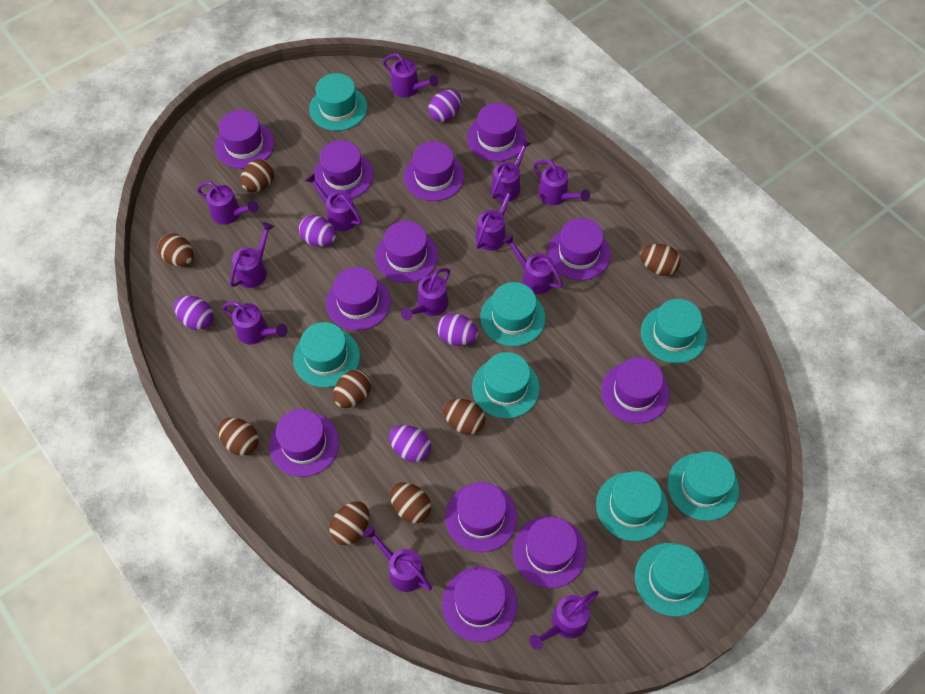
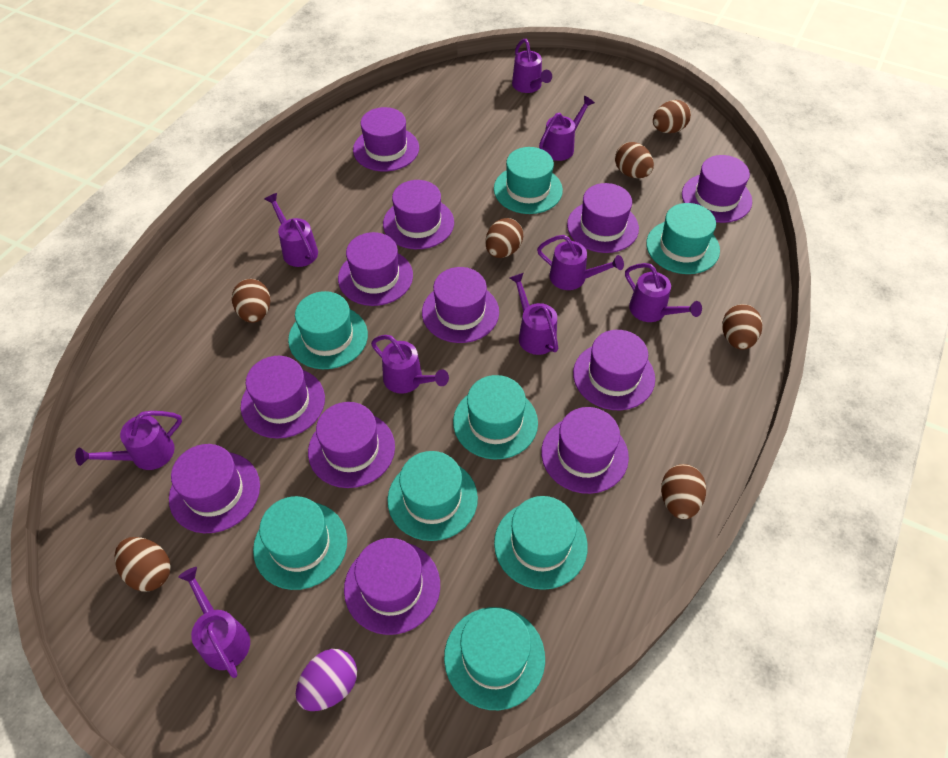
brown egg: 8 -> 7
purple egg: 5 -> 1
purple watering can: 12 -> 9

